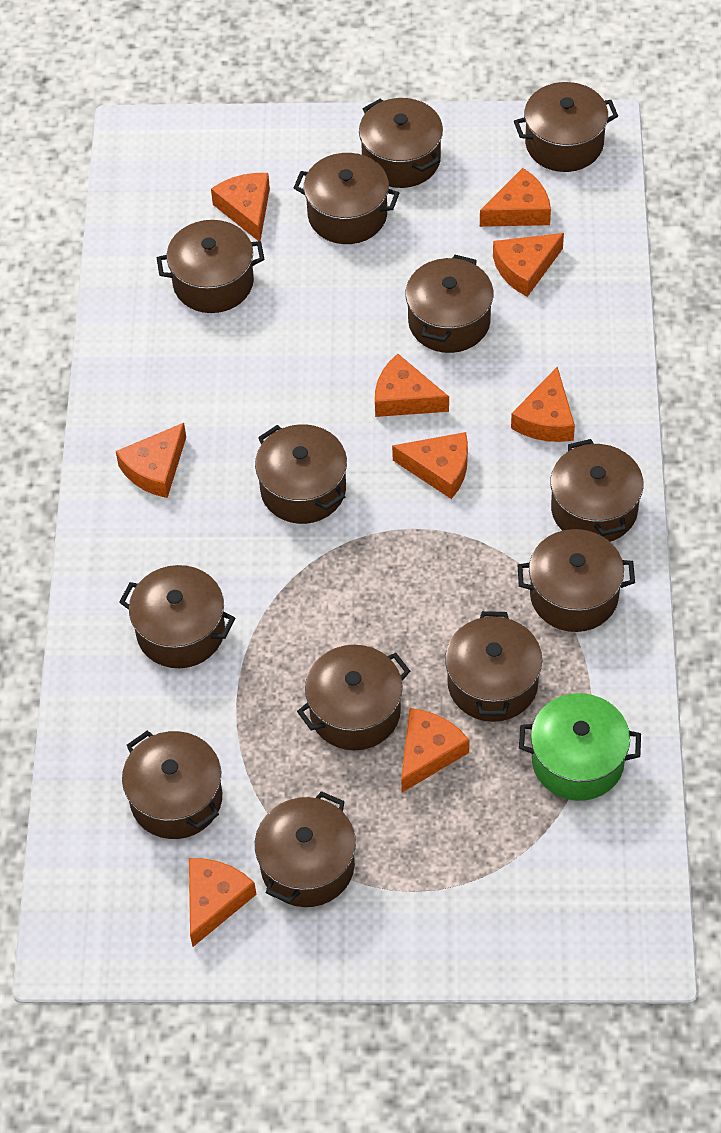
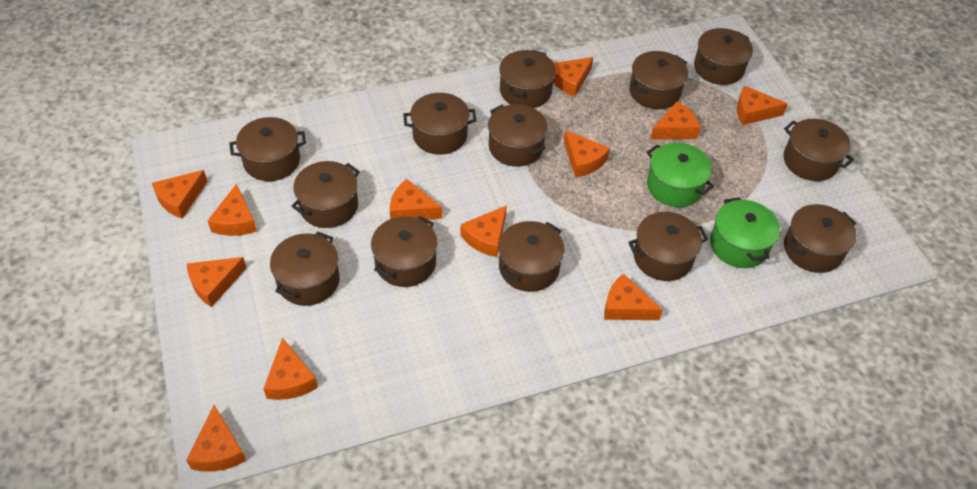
green pot: 1 -> 2
orange cheese: 9 -> 12

